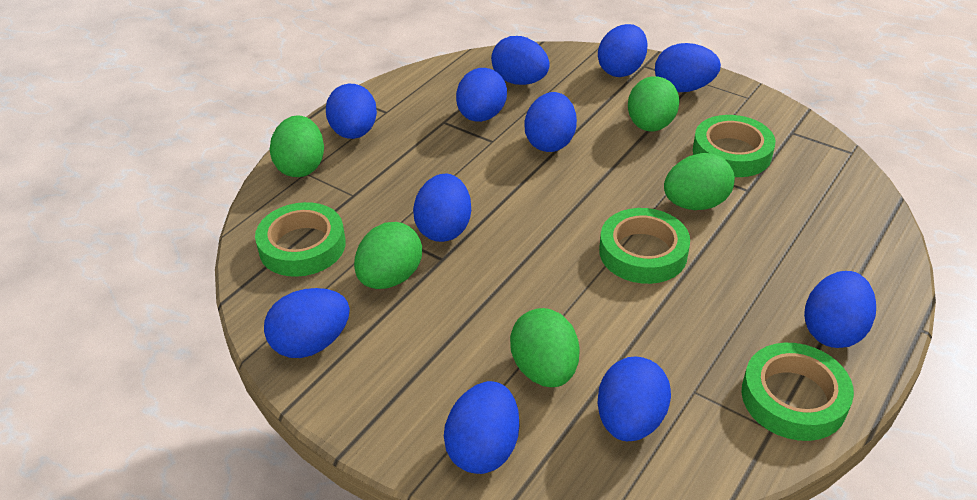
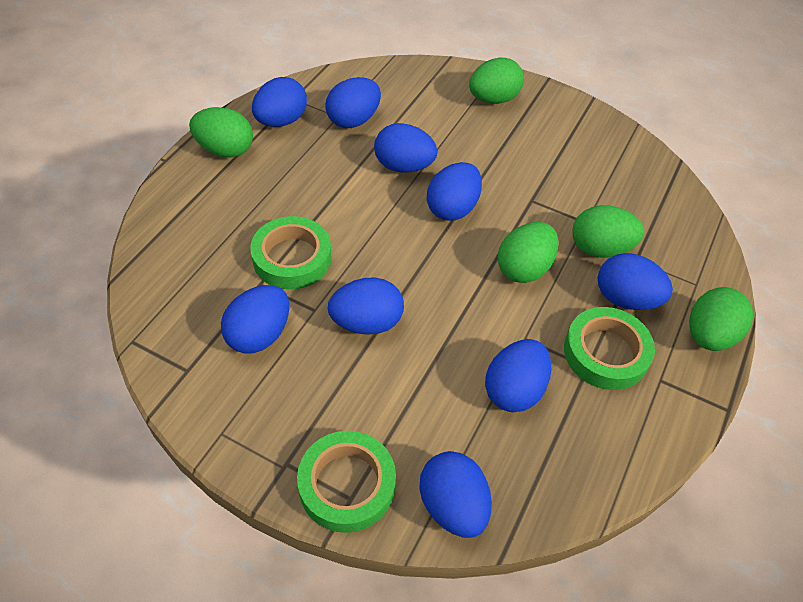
blue egg: 11 -> 9
green tape: 4 -> 3

